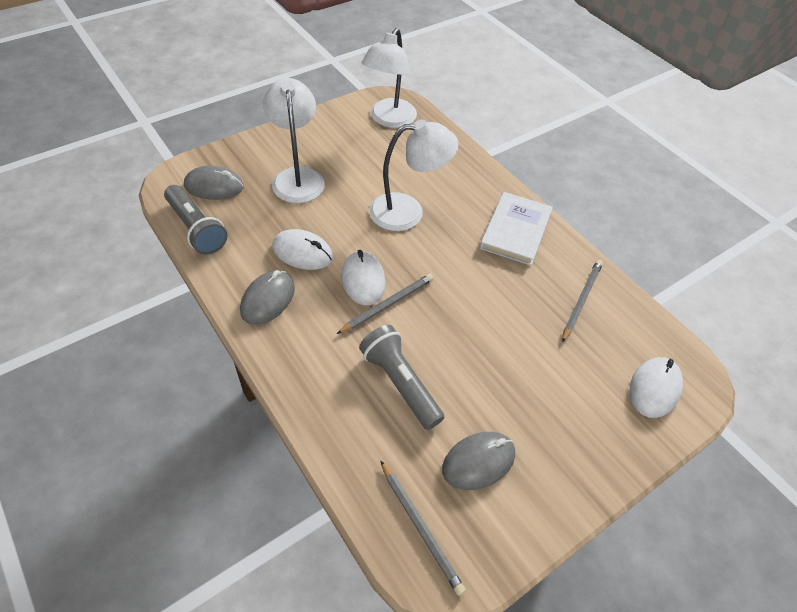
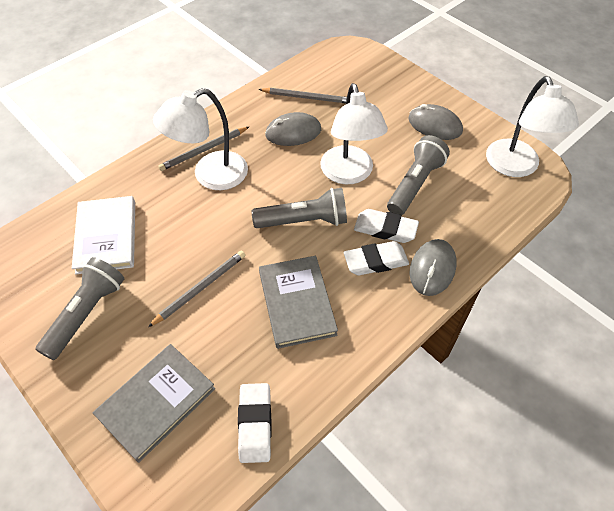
grey book: 0 -> 2
grey flashlight: 2 -> 3
white eraser: 0 -> 3
white mouse: 3 -> 0

